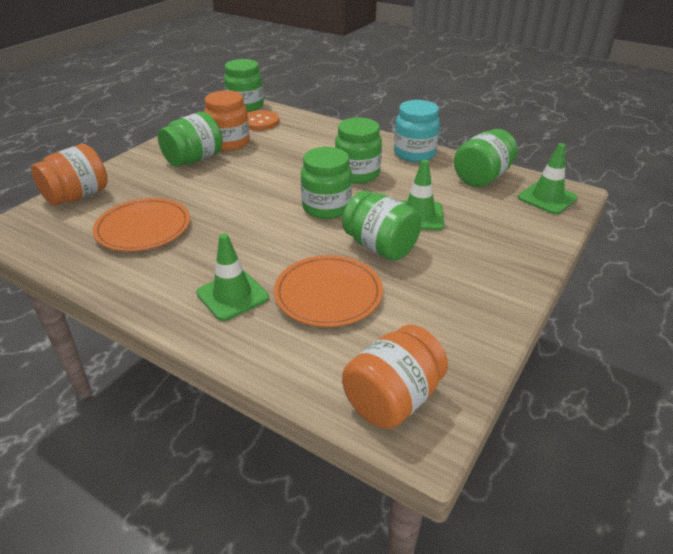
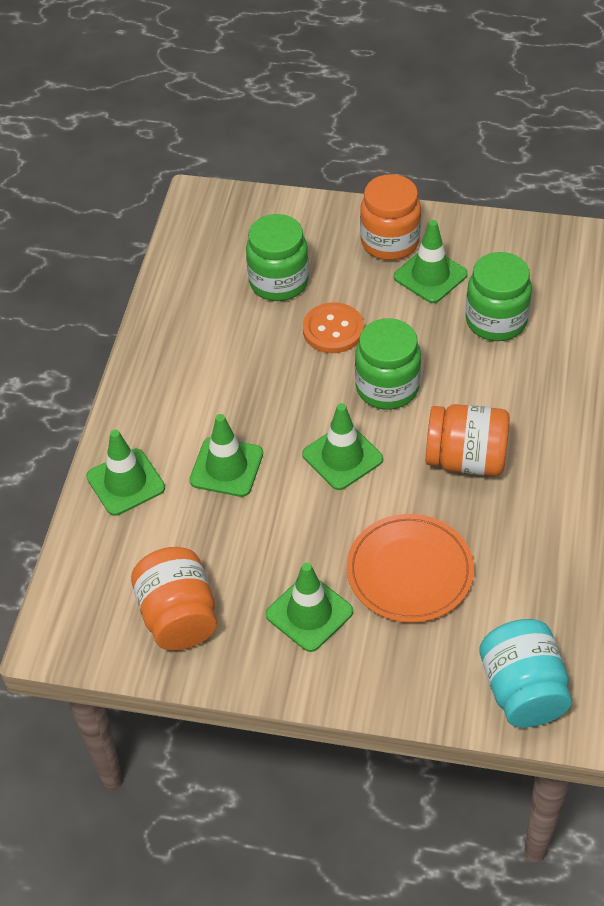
green jar: 6 -> 3
green traffic cone: 3 -> 5
orange plate: 2 -> 1

